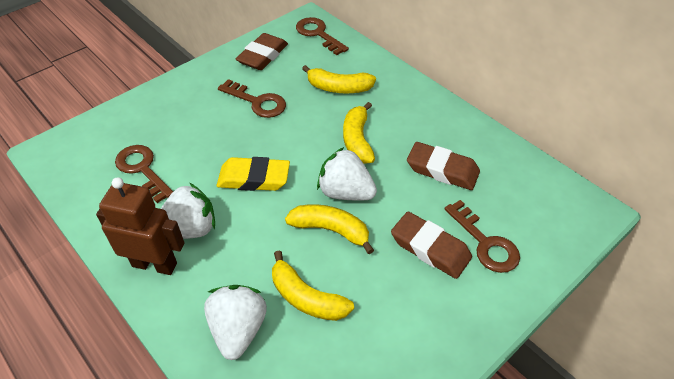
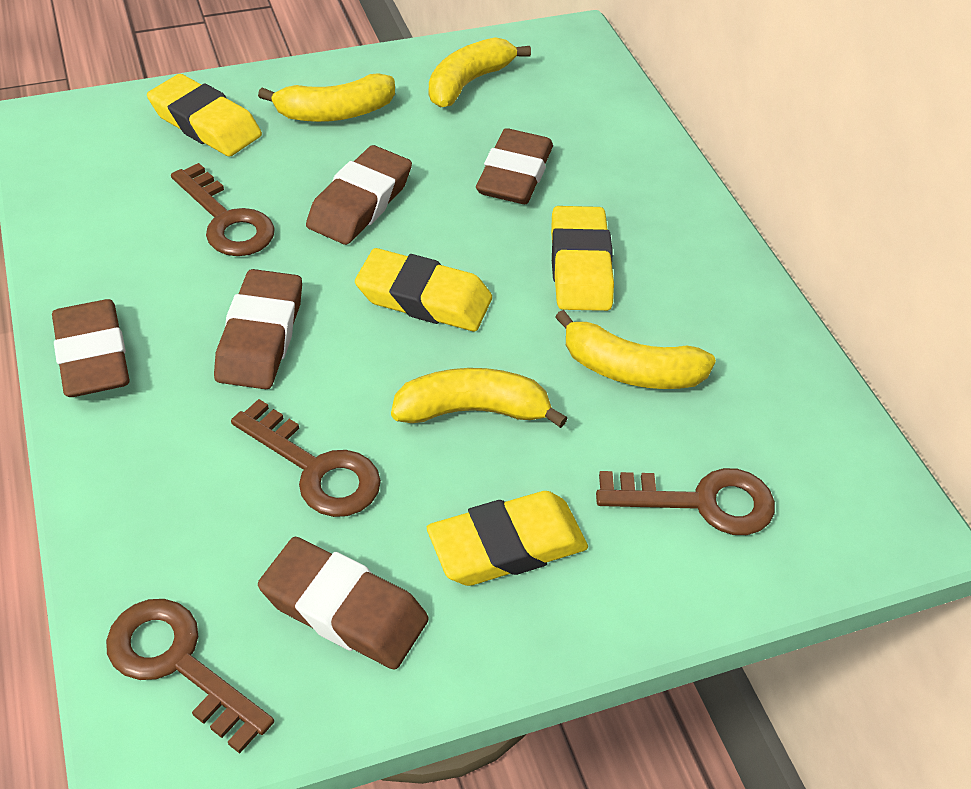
brown eraser: 3 -> 5
brown robot: 1 -> 0
white strawberry: 3 -> 0
yellow eraser: 1 -> 4

